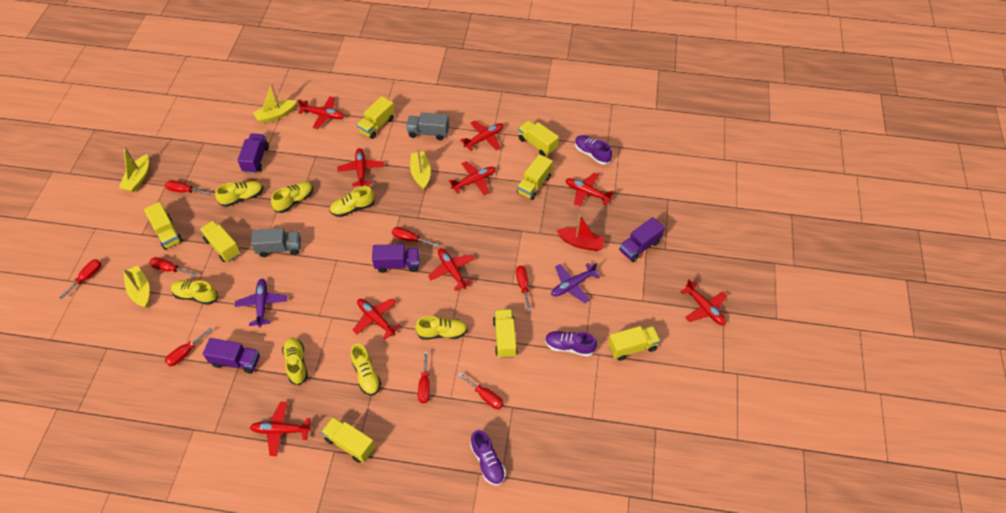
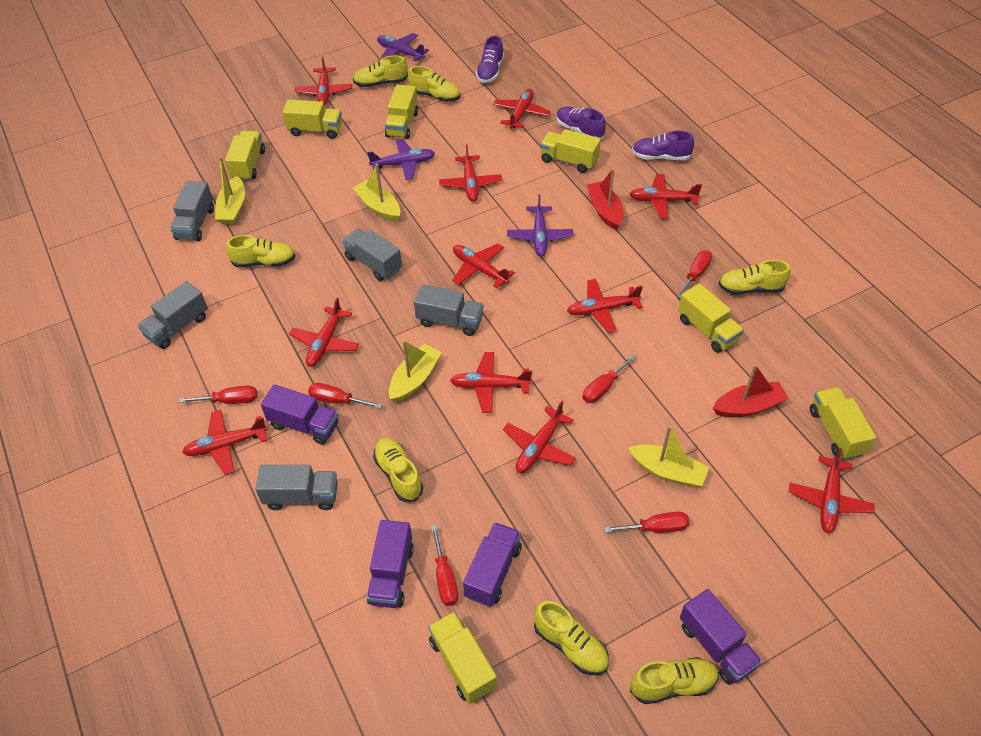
grey truck: 2 -> 5
purple plane: 2 -> 3
red boat: 1 -> 2
red plane: 9 -> 11
red screwdriver: 8 -> 6
yellow truck: 8 -> 7

